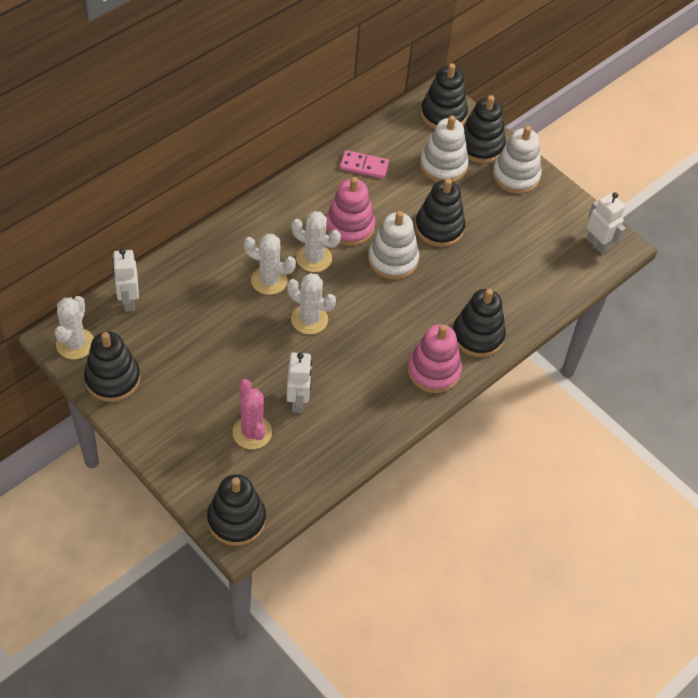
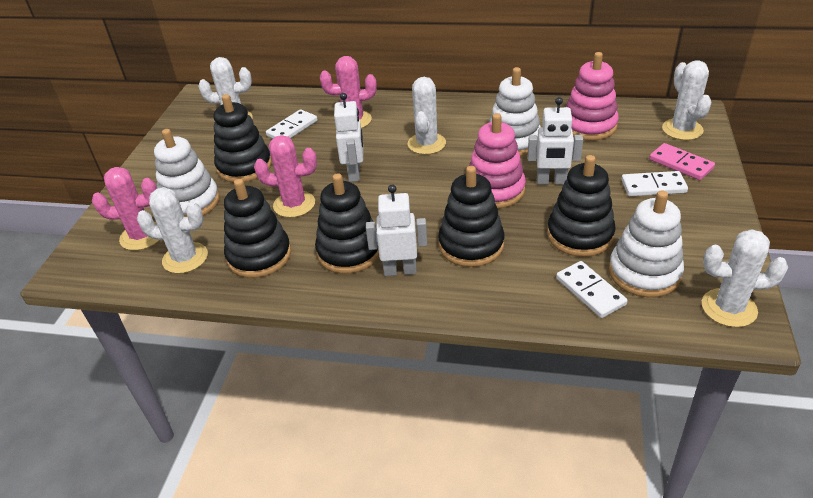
black stacking toy: 6 -> 5
pink cactus: 1 -> 3
white cactus: 4 -> 5
white domino: 0 -> 3

